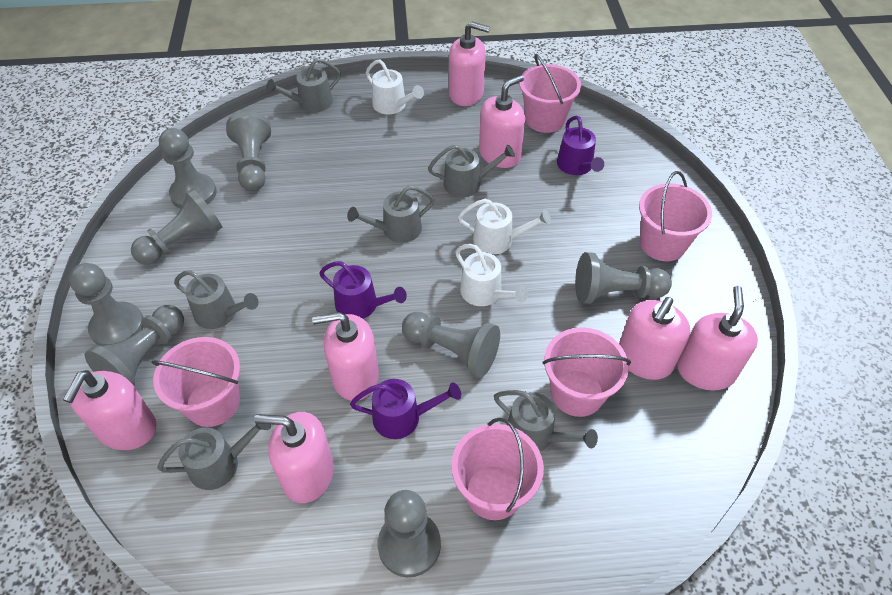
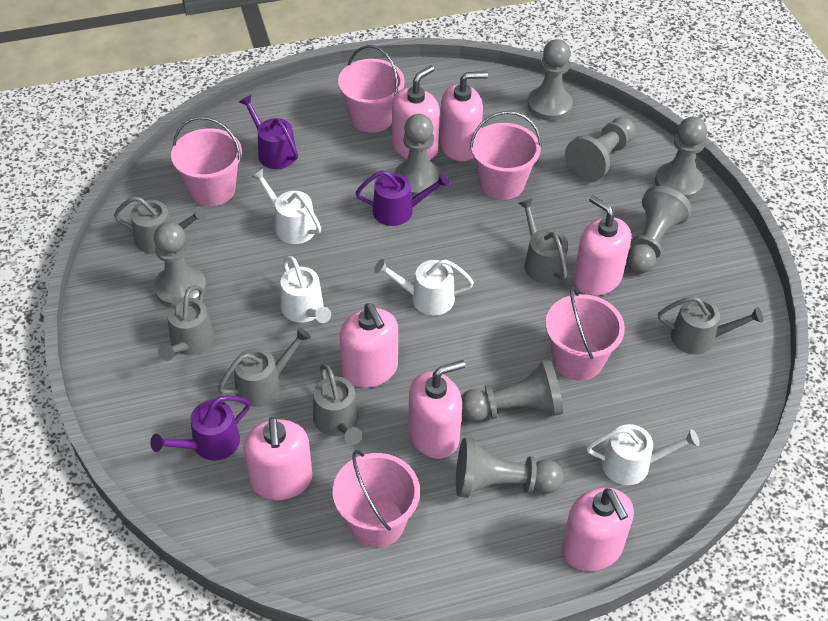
white watering can: 3 -> 4

